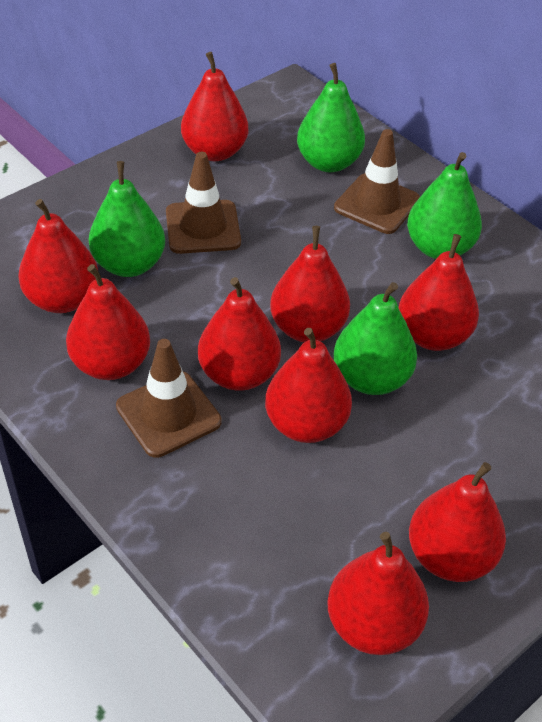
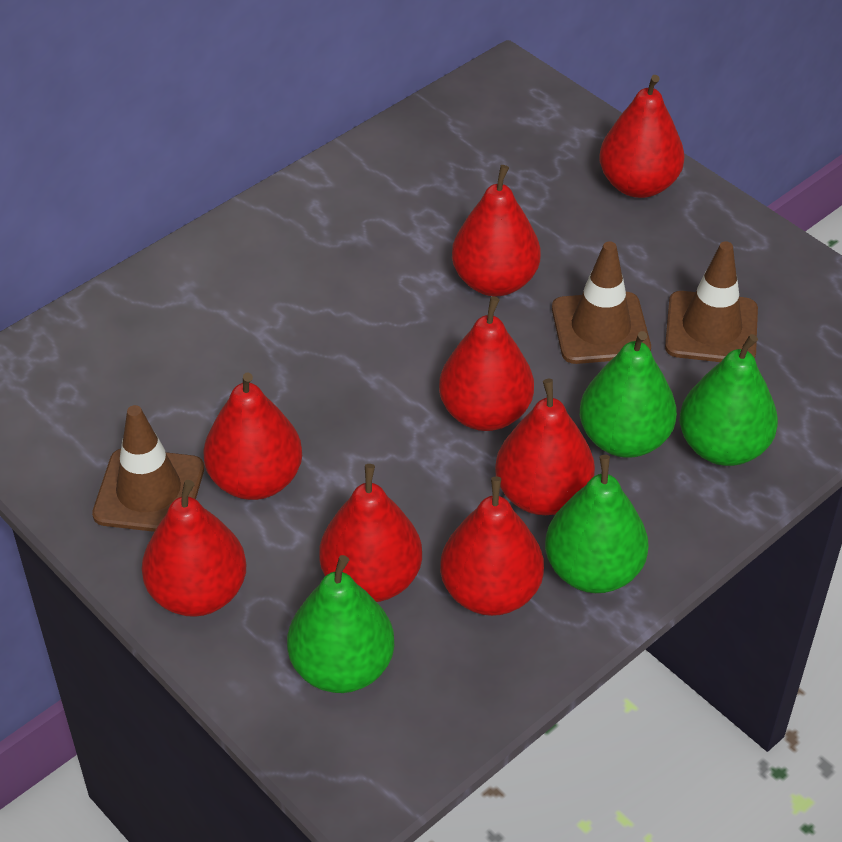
red pear: 9 -> 8

